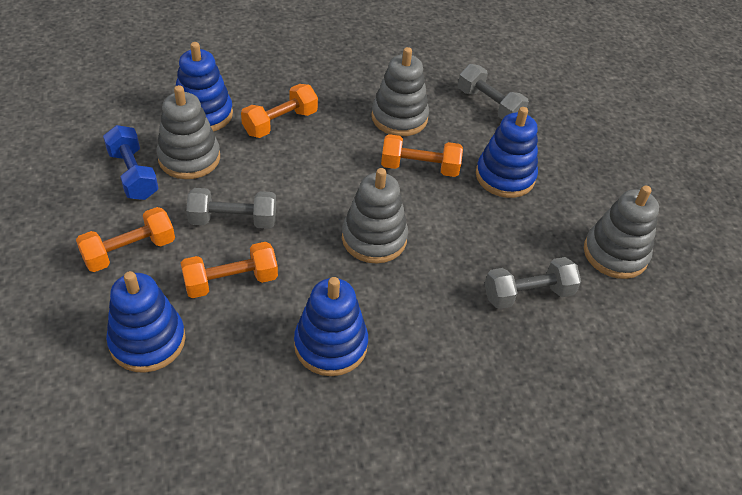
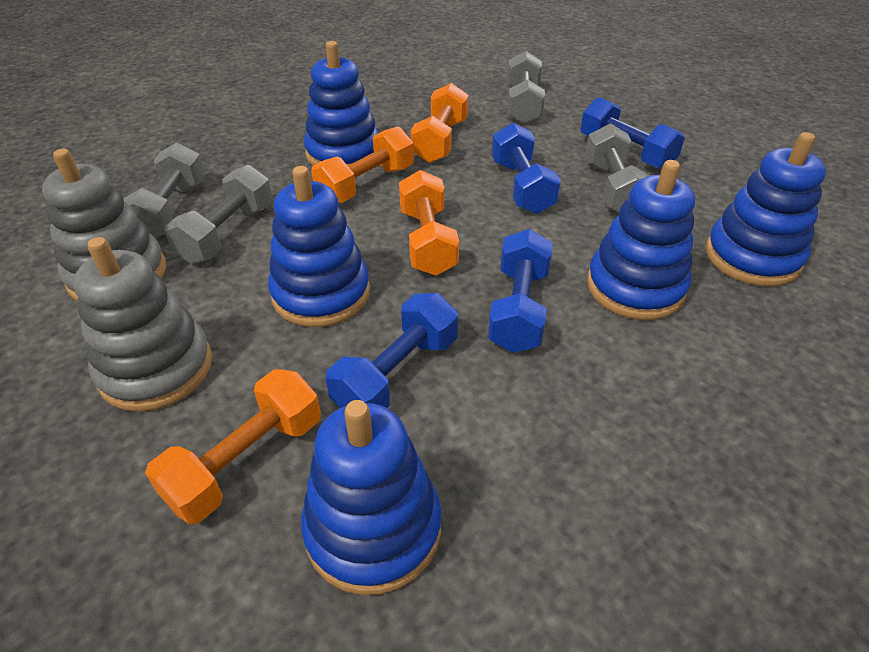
blue dumbbell: 1 -> 4
blue stacking toy: 4 -> 5
grey dumbbell: 3 -> 4
grey stacking toy: 4 -> 2

